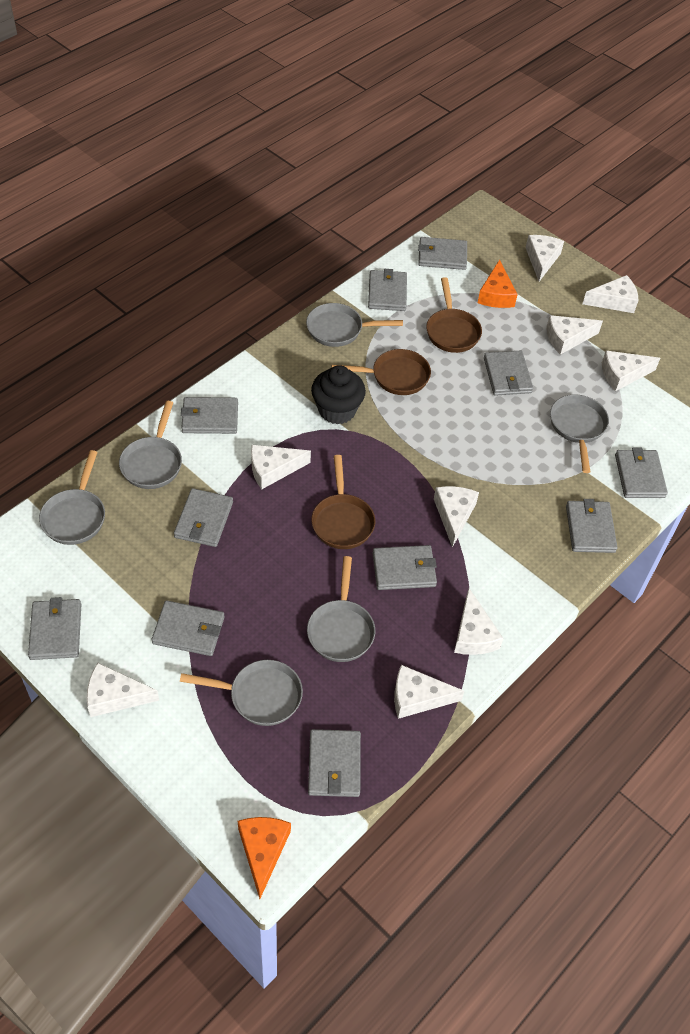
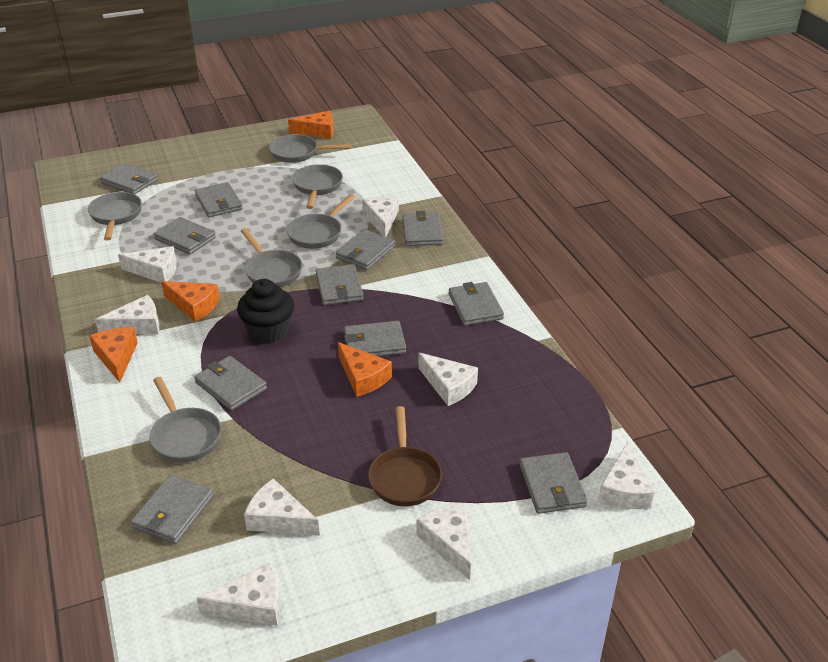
brown pan: 3 -> 1
orange cheese: 2 -> 4
white cheese: 9 -> 8

